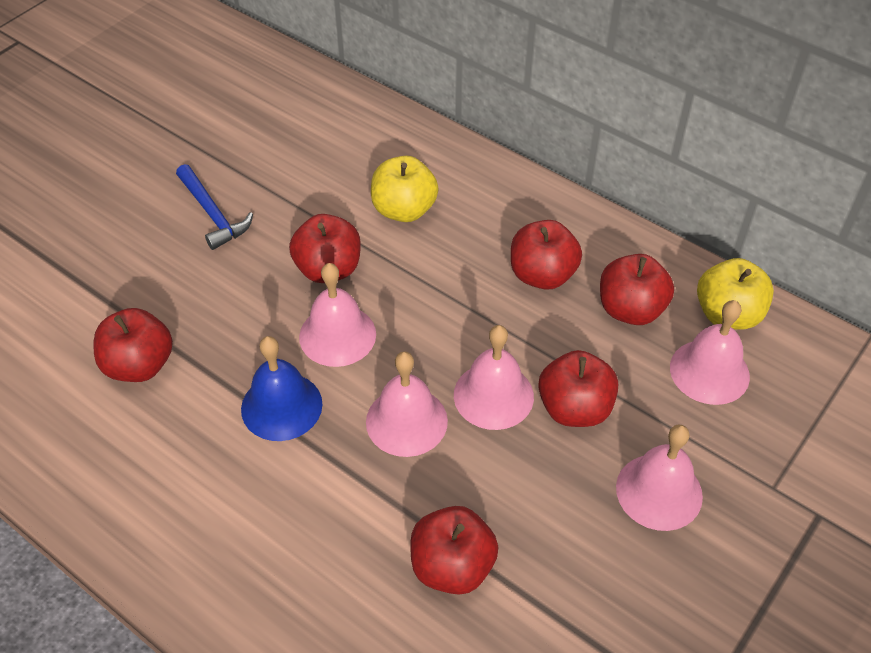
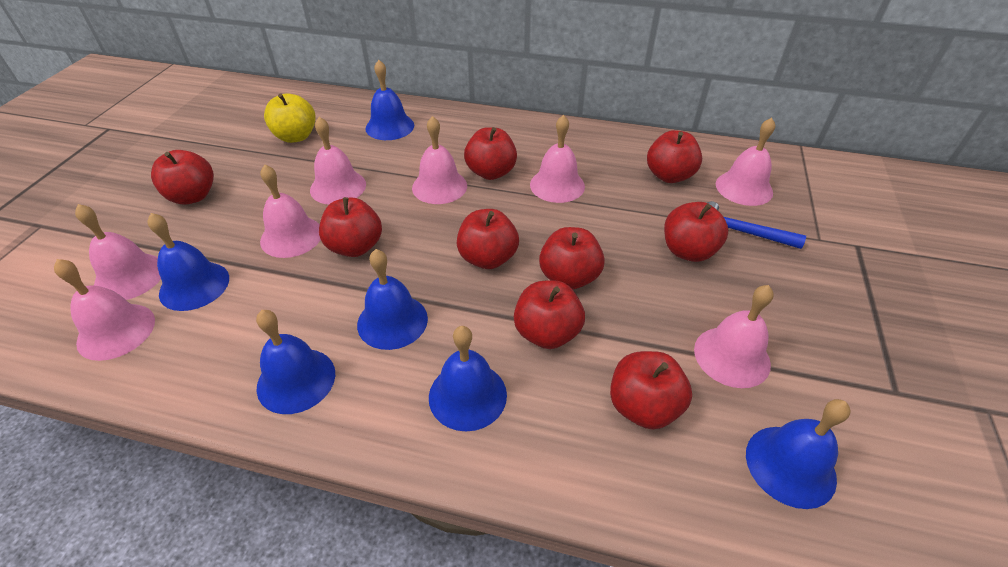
blue bell: 1 -> 6
pink bell: 5 -> 8
red apple: 6 -> 9
yellow apple: 2 -> 1

